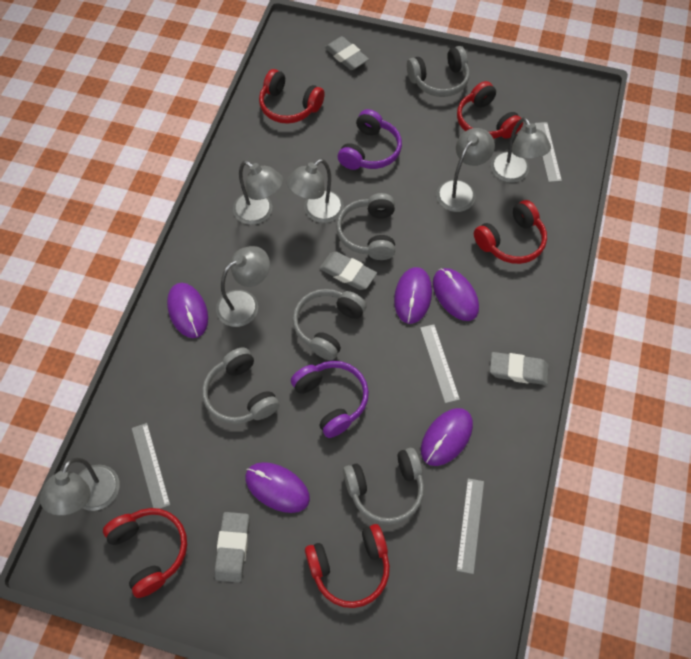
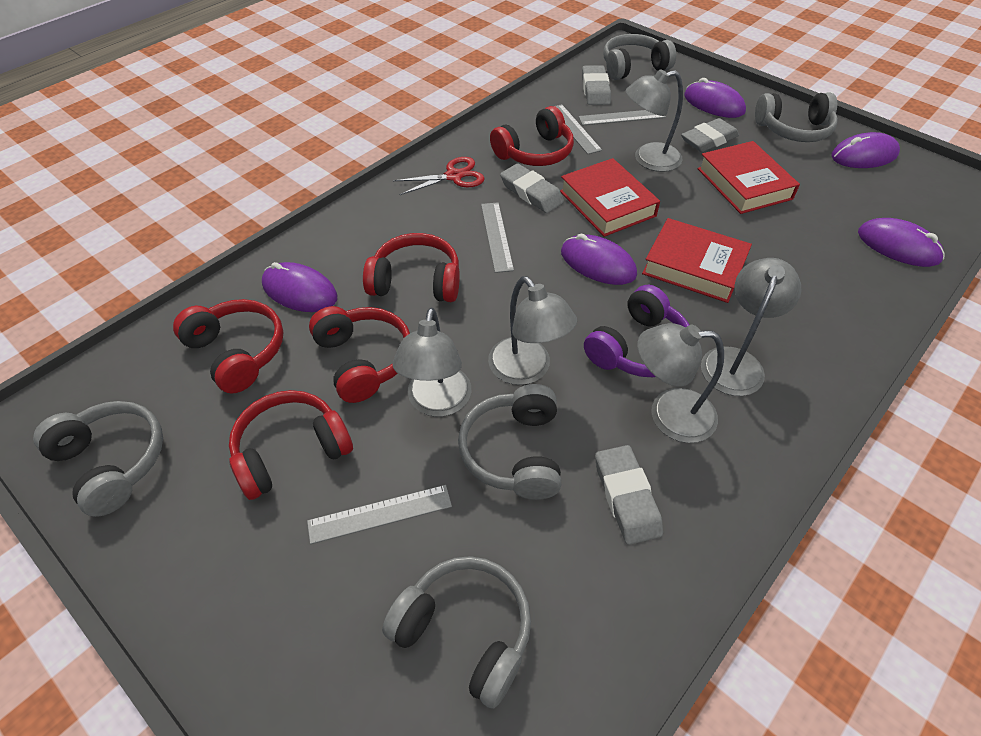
grey lamp: 6 -> 5
purple headphones: 2 -> 1
red book: 0 -> 3
red scissors: 0 -> 1

